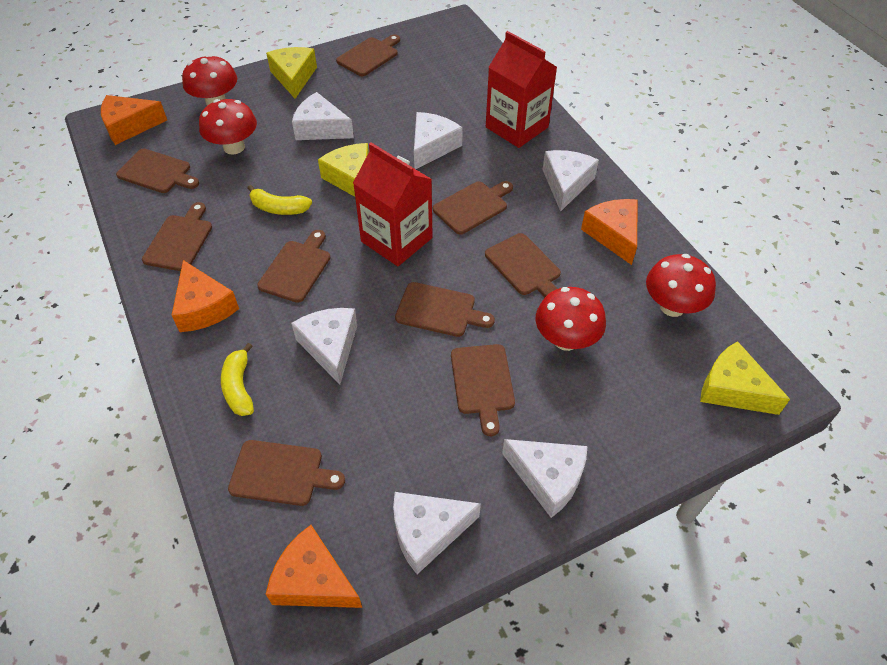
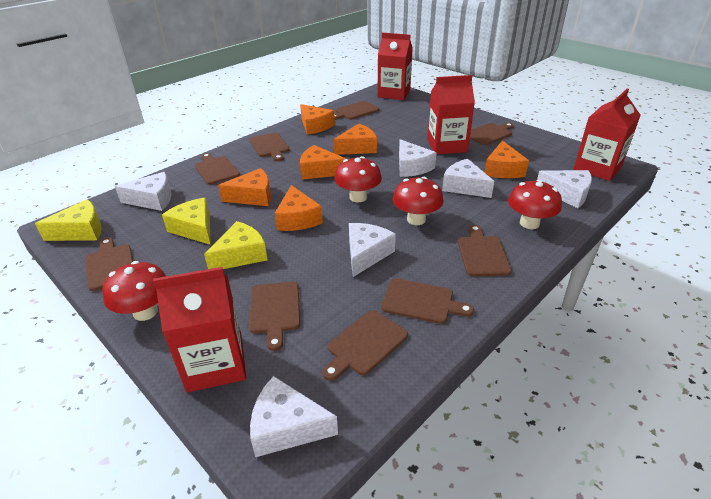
orange cheese: 4 -> 6
red carton: 2 -> 4
yellow banana: 2 -> 0

